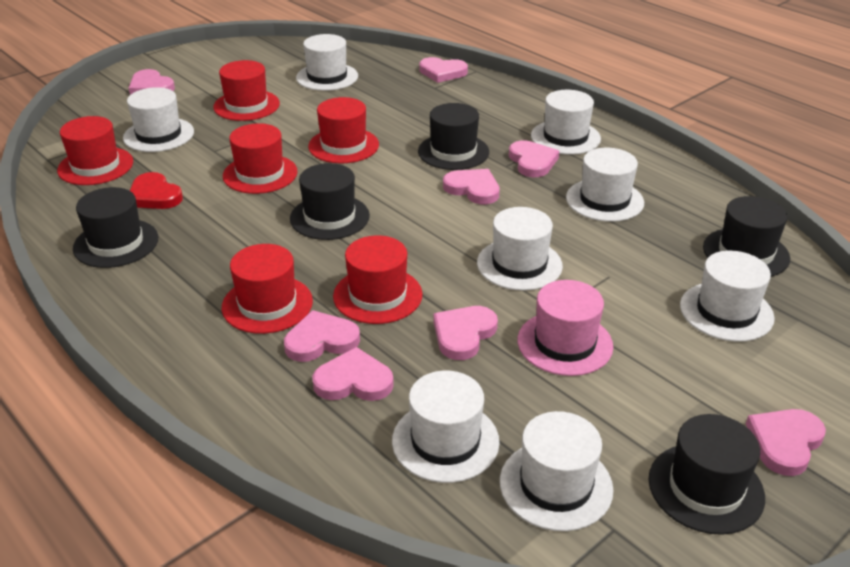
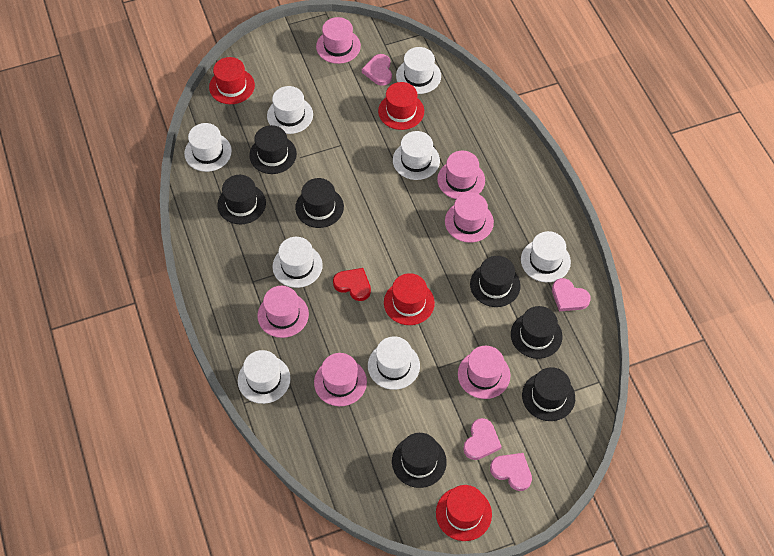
black hat: 5 -> 7
pink hat: 1 -> 6
pink heart: 8 -> 4
red hat: 6 -> 4

